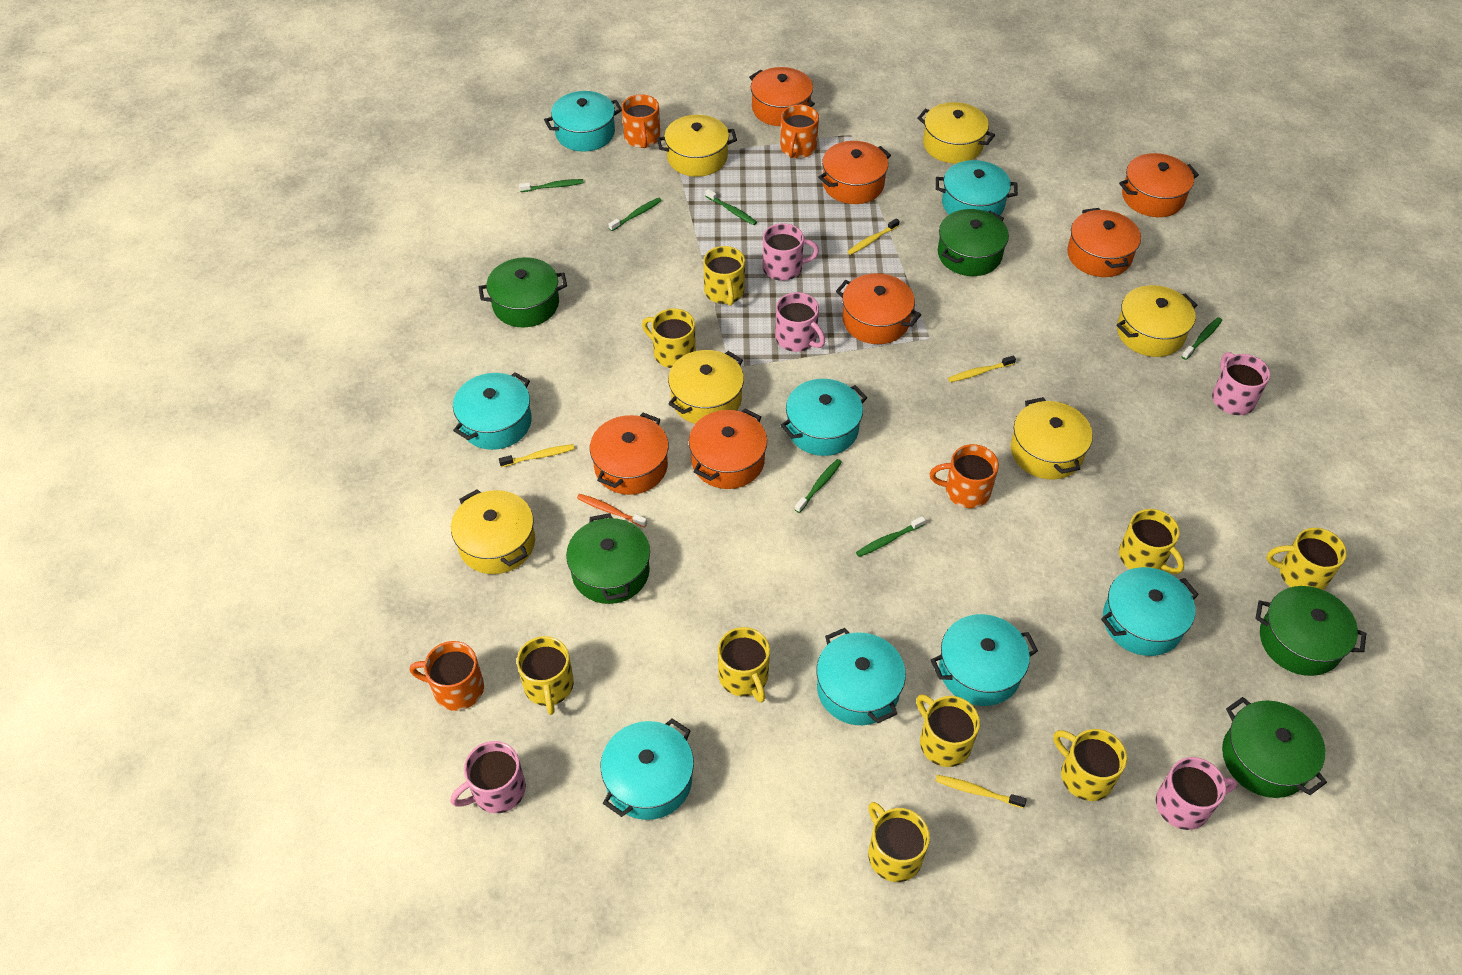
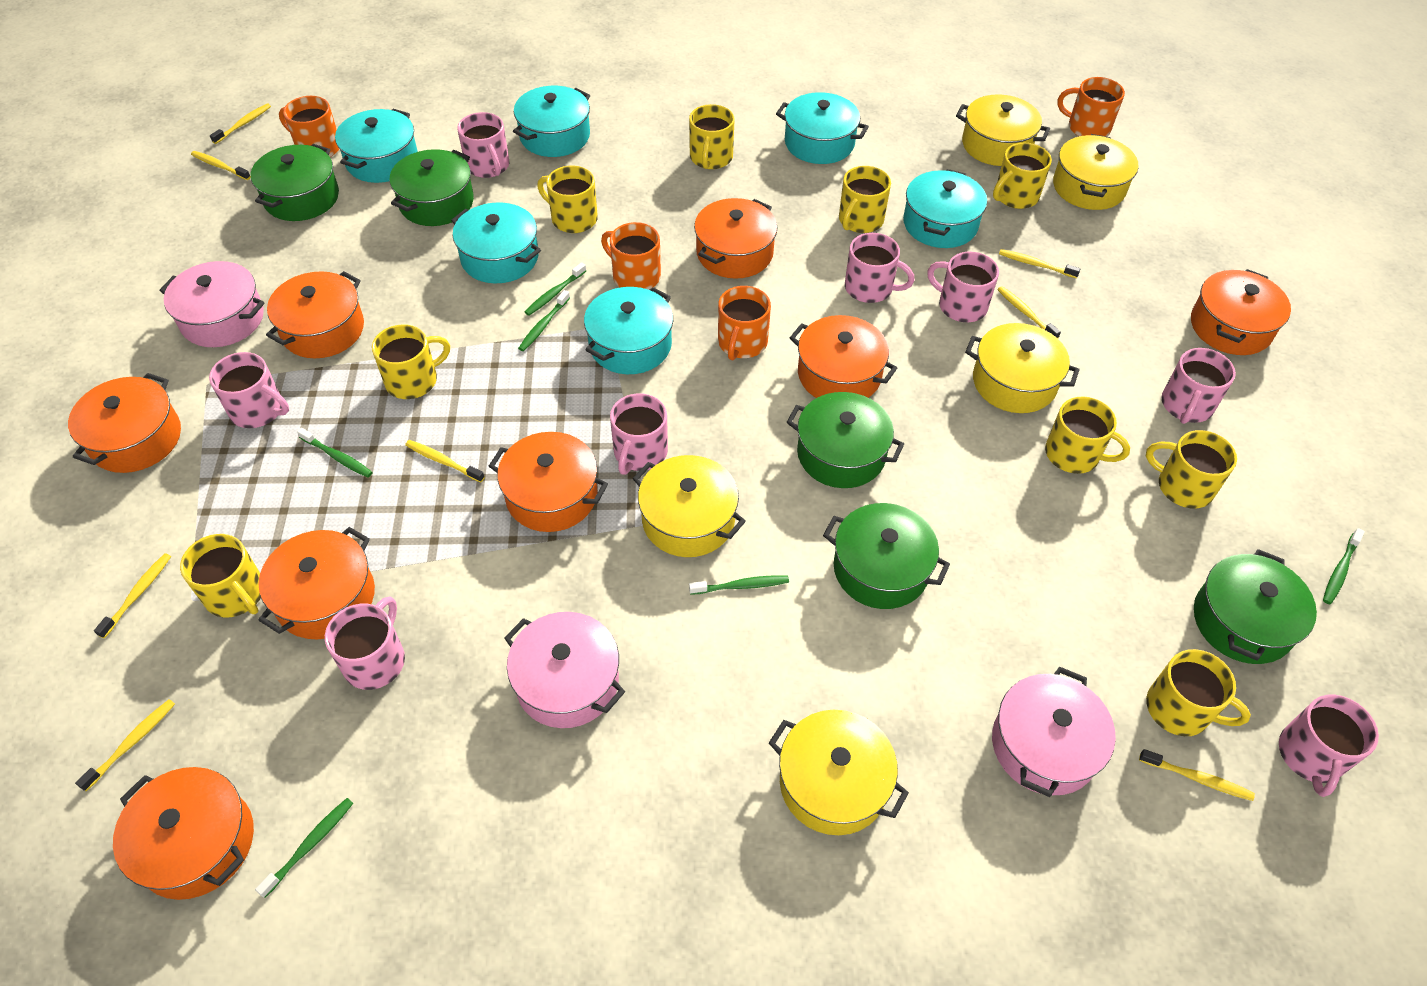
orange pot: 7 -> 8
orange toothbrush: 1 -> 0
pink mug: 5 -> 8
pink pot: 0 -> 3
turquoise pot: 8 -> 6
yellow pot: 6 -> 5
yellow toothbrush: 4 -> 8

